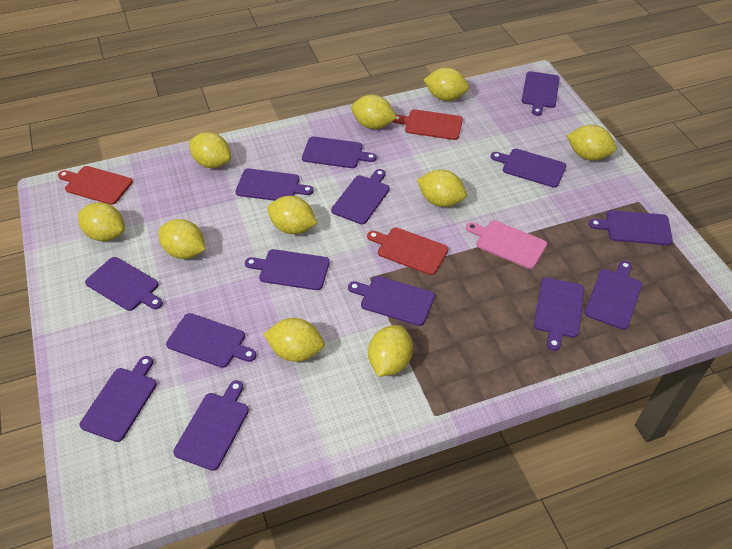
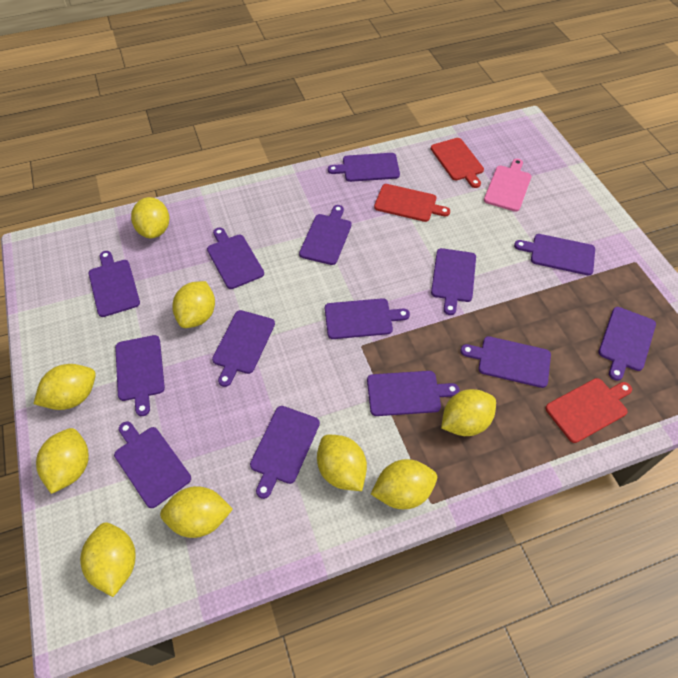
yellow lemon: 10 -> 9

